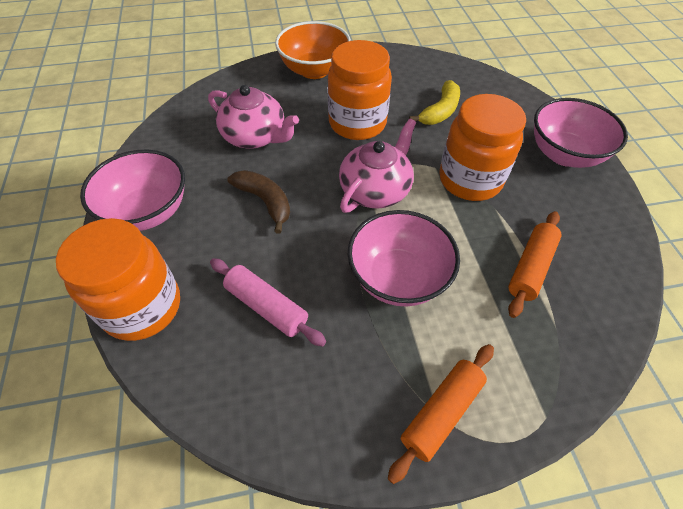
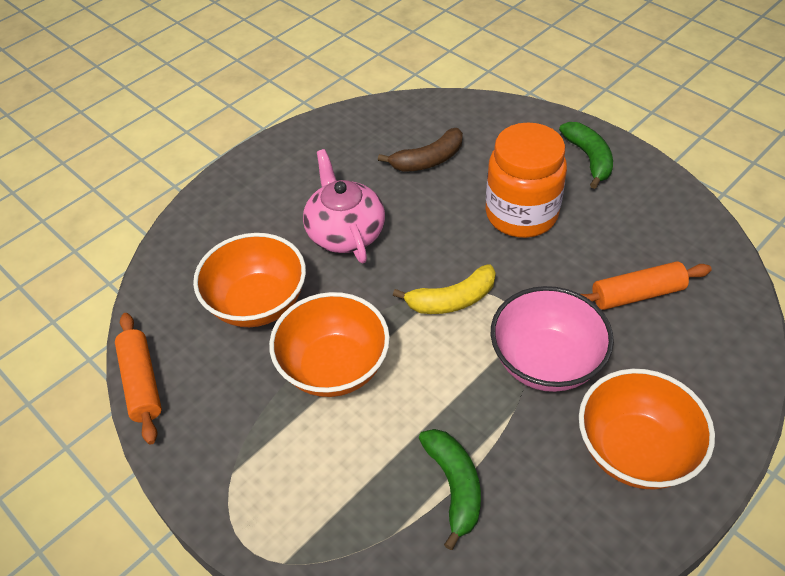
green banana: 0 -> 2
orange bowl: 1 -> 3
orange jar: 3 -> 1
pink bowl: 3 -> 1
pink rolling pin: 1 -> 0
pink teapot: 2 -> 1

